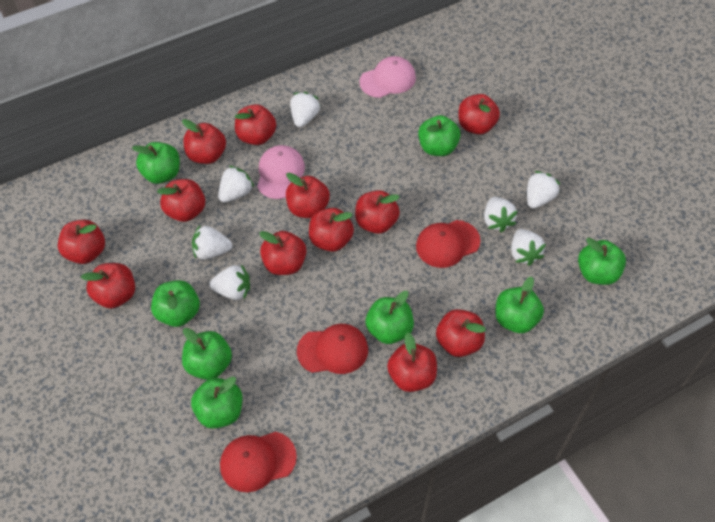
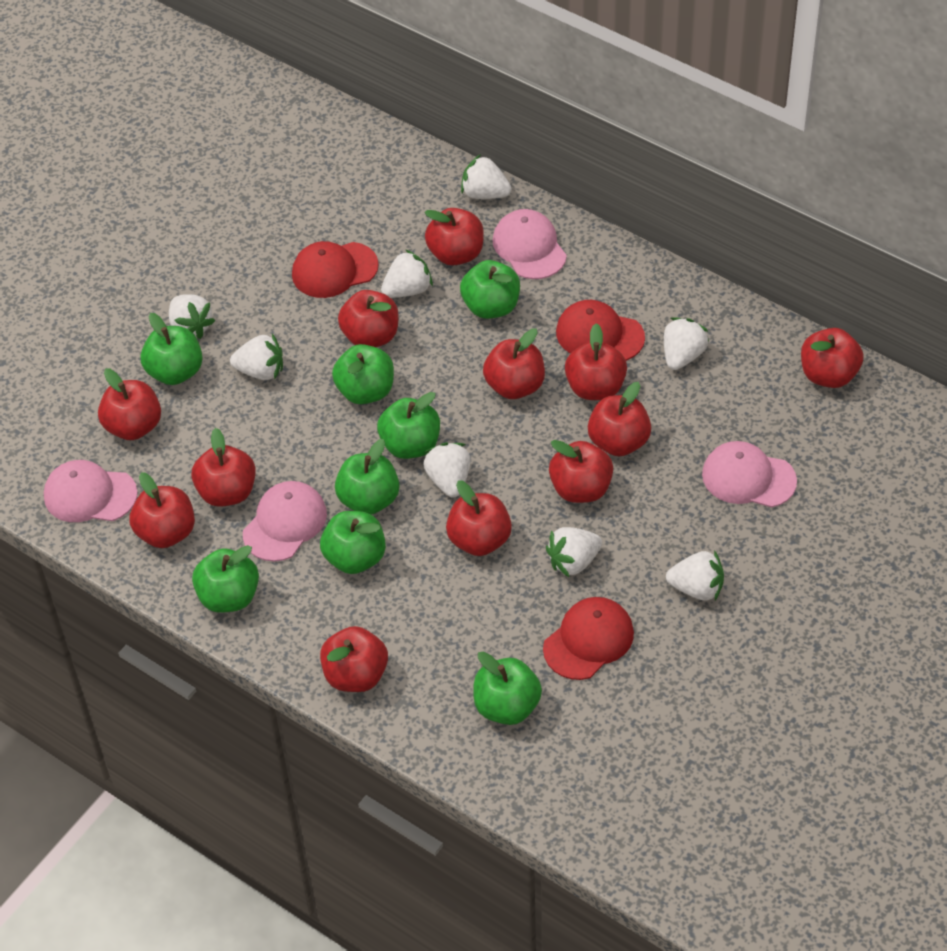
pink cap: 2 -> 4
white strawberry: 7 -> 8

